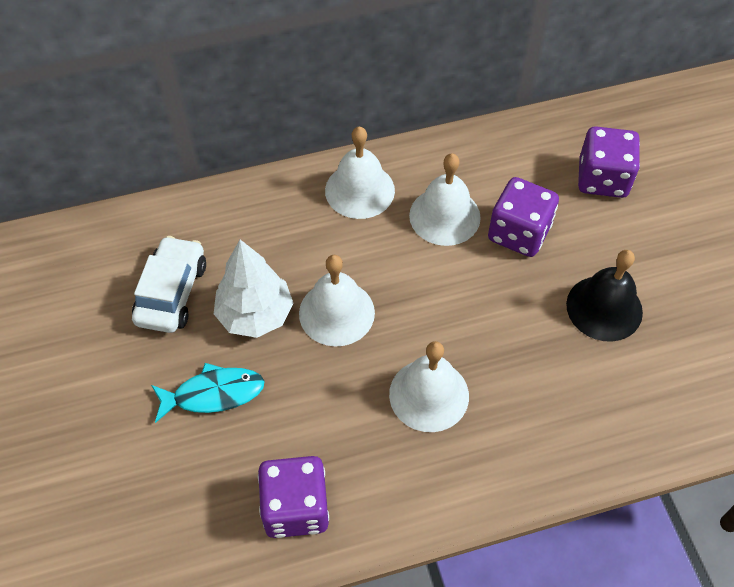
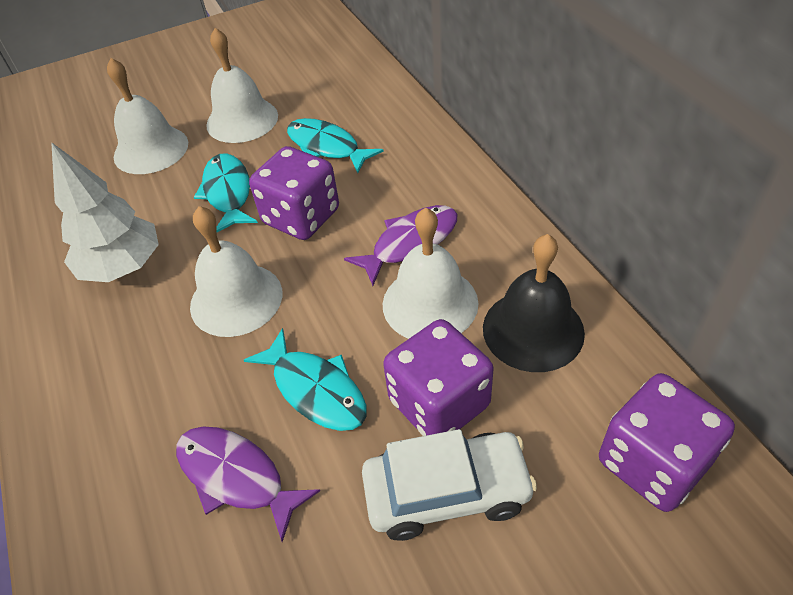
purple fish: 0 -> 2
turquoise fish: 1 -> 3

